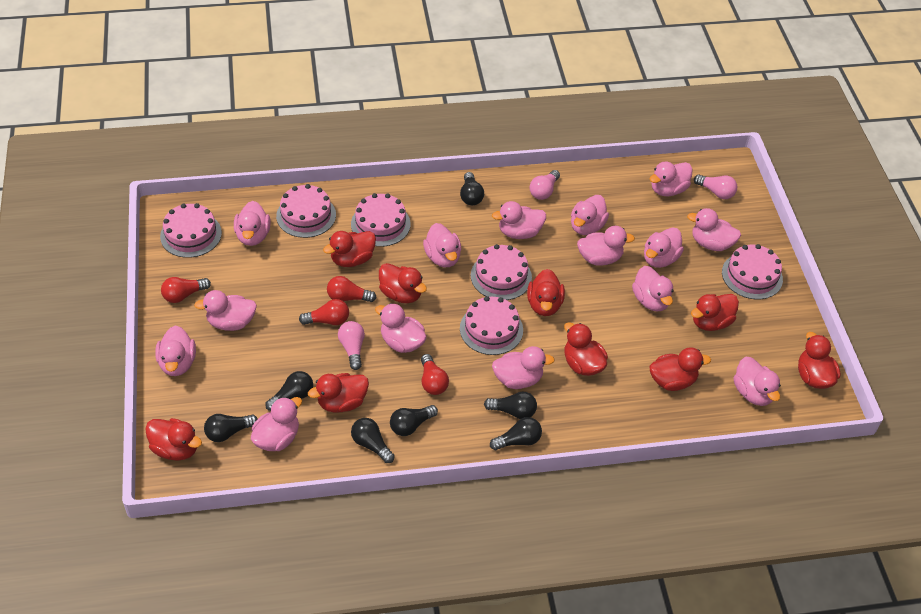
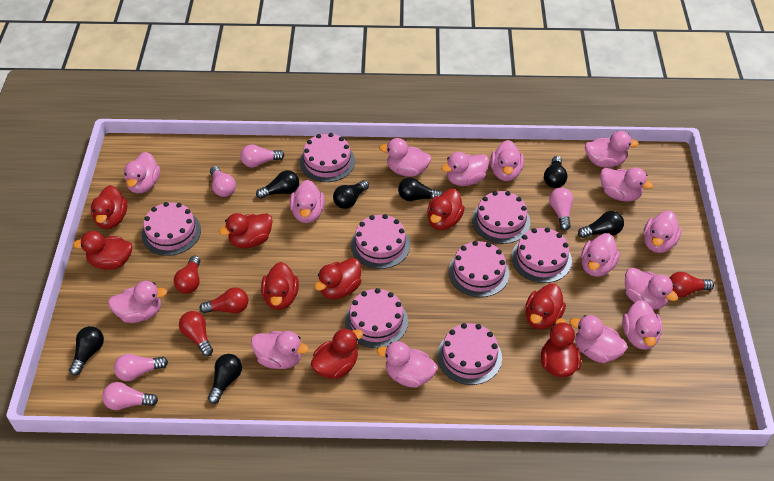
pink cake: 6 -> 8
pink light bulb: 3 -> 5

